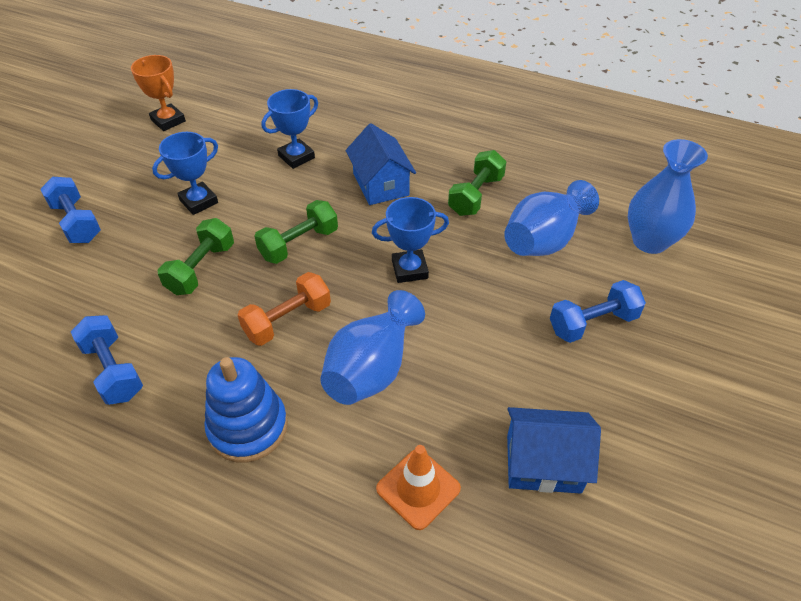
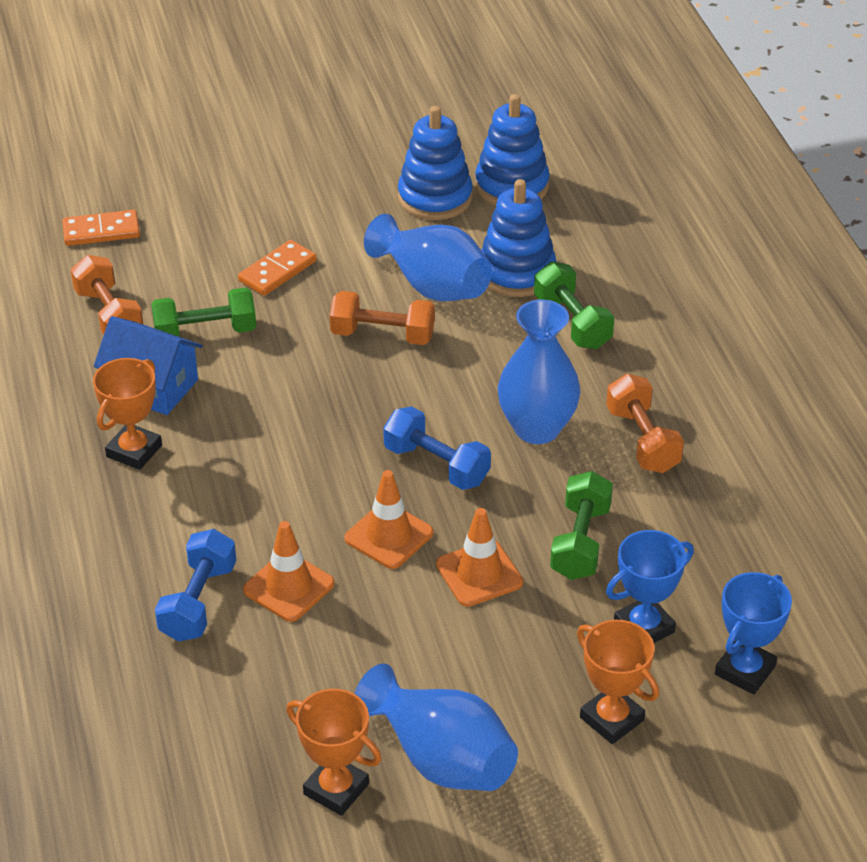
blue dumbbell: 3 -> 2
blue house: 2 -> 1
blue stacking toy: 1 -> 3
blue trophy: 3 -> 2
orange domino: 0 -> 2
orange dumbbell: 1 -> 3
orange traffic cone: 1 -> 3
orange trophy: 1 -> 3

